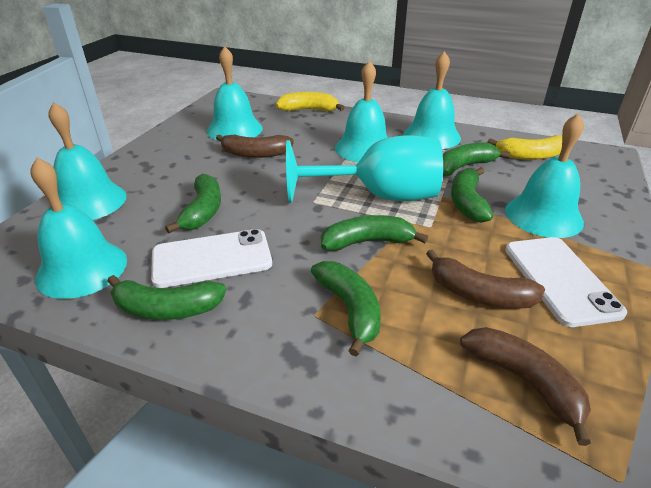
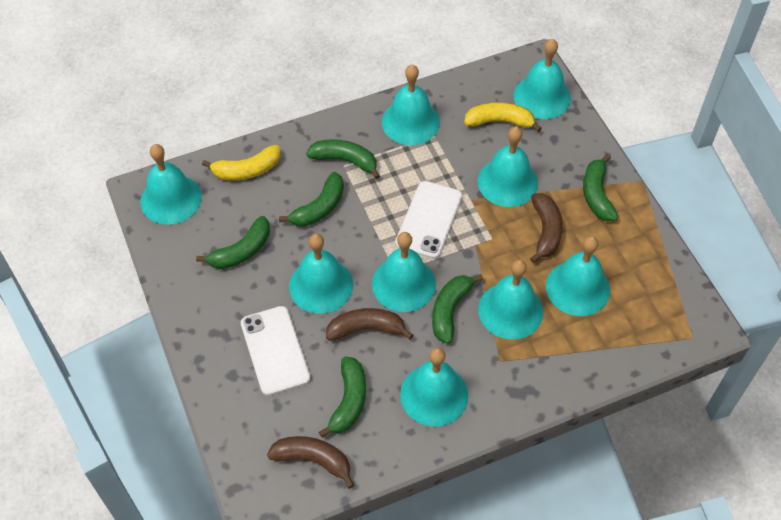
turquoise bell: 6 -> 9
turquoise goblet: 1 -> 0

